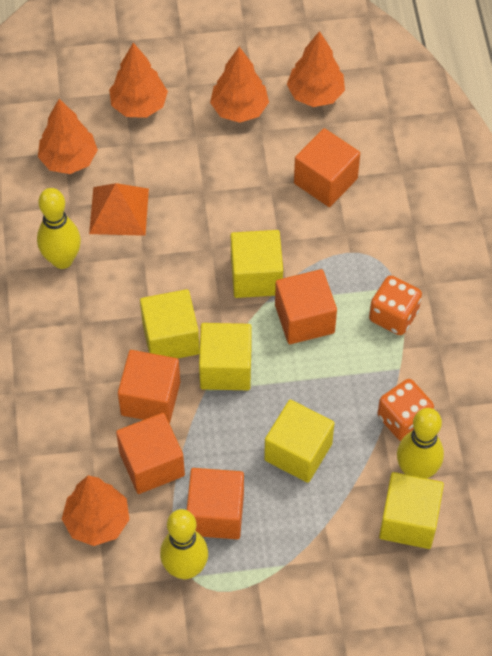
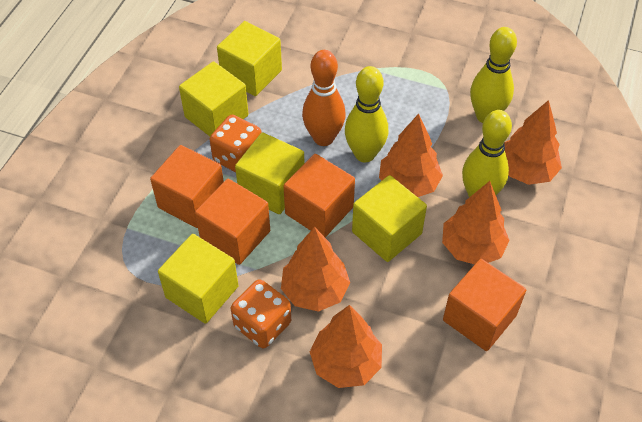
orange bowling pin: 0 -> 1
orange cube: 5 -> 4
orange pyramid: 1 -> 0

